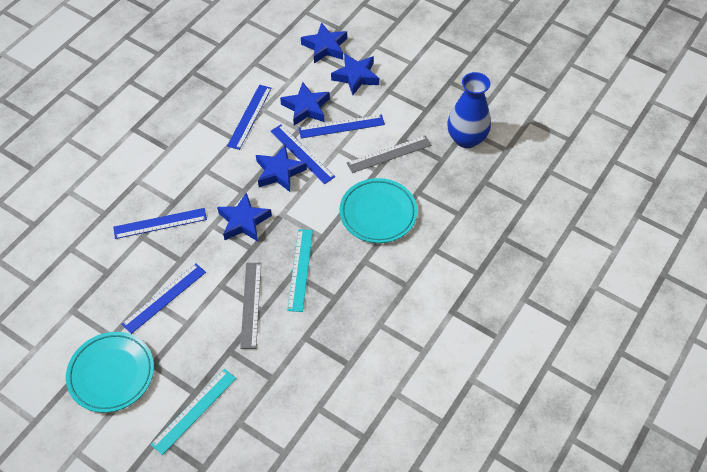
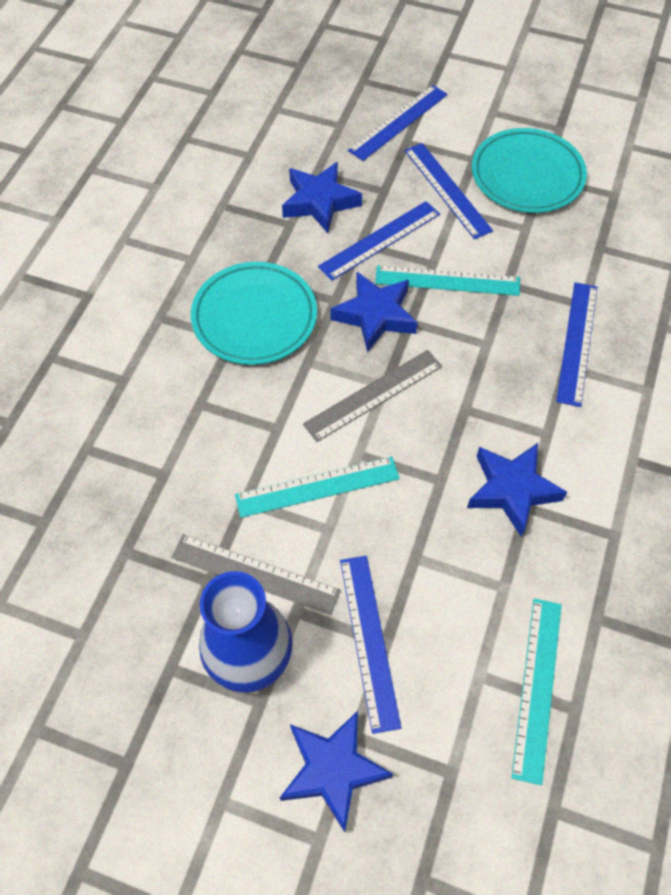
blue star: 5 -> 4
turquoise ruler: 2 -> 3

